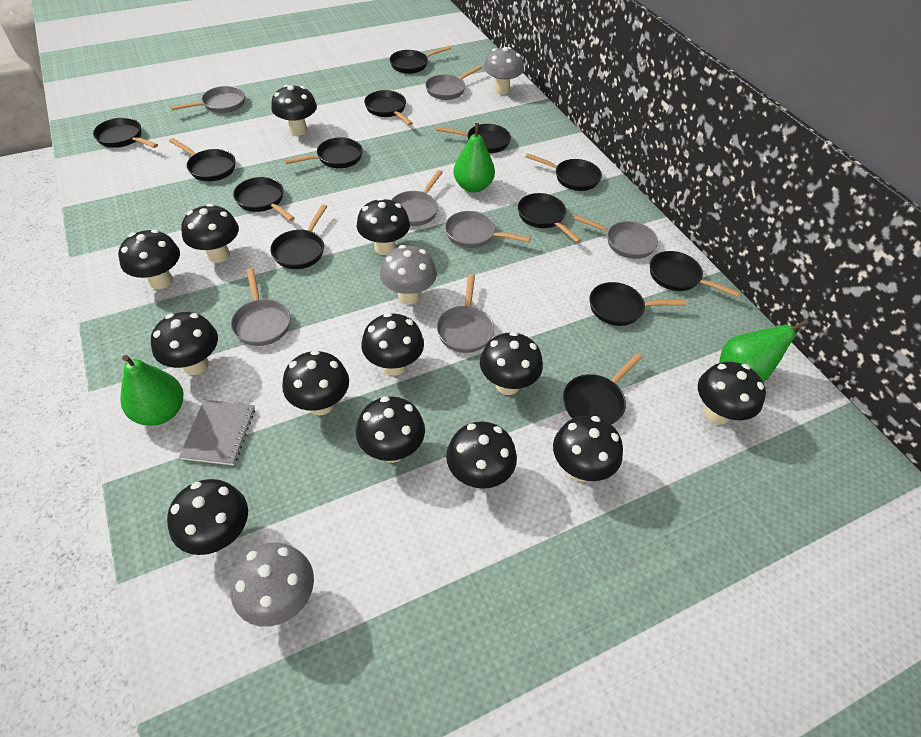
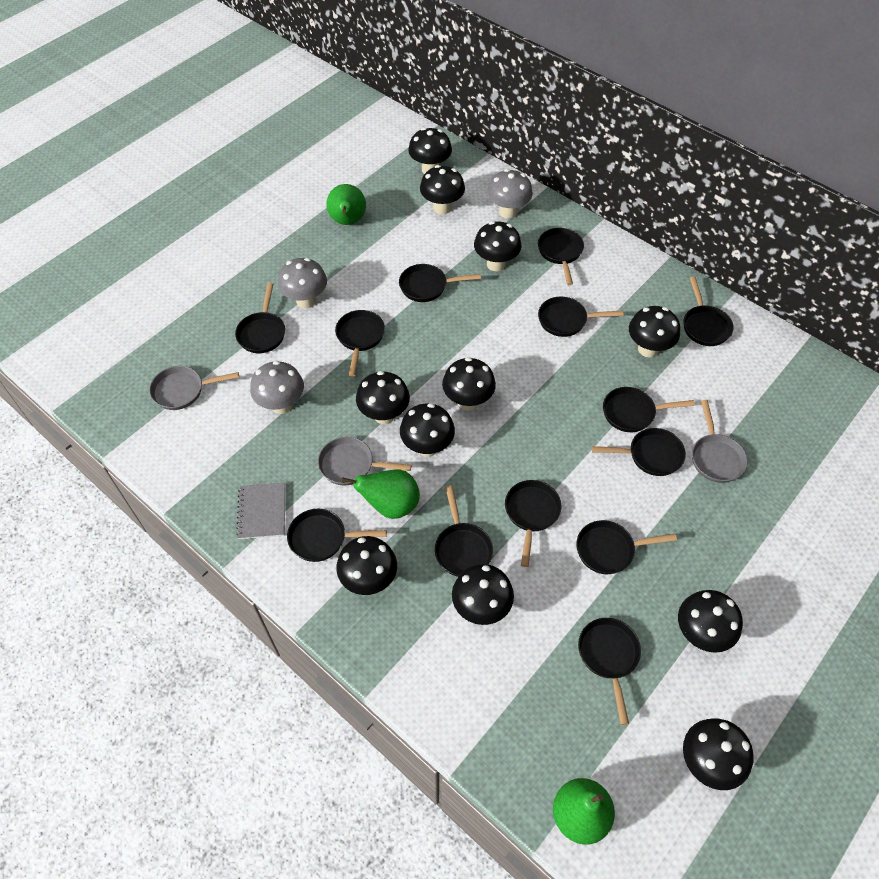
black mushroom: 13 -> 11
grey pan: 7 -> 3

